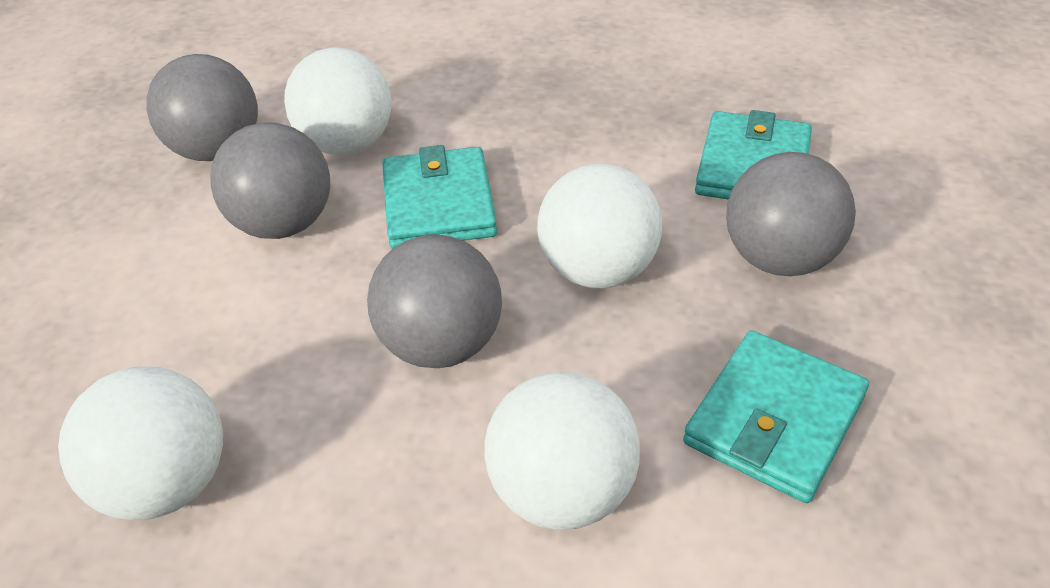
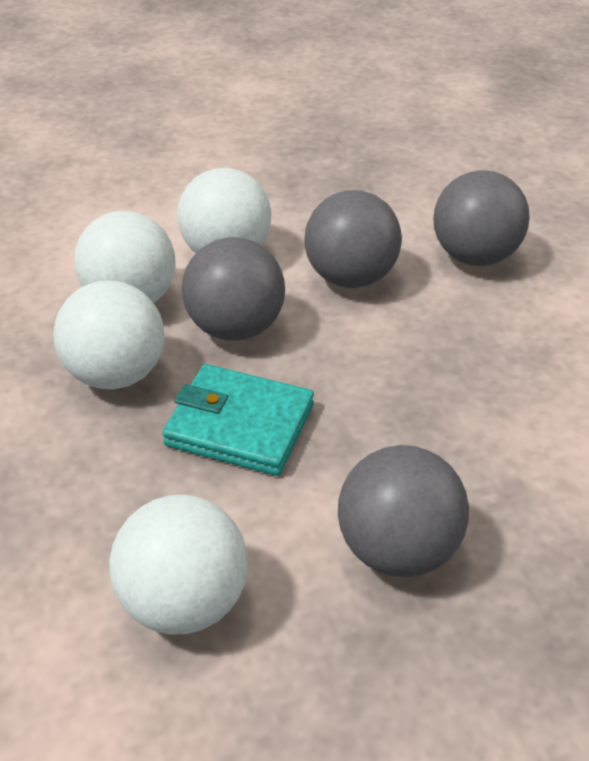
turquoise wallet: 3 -> 1

